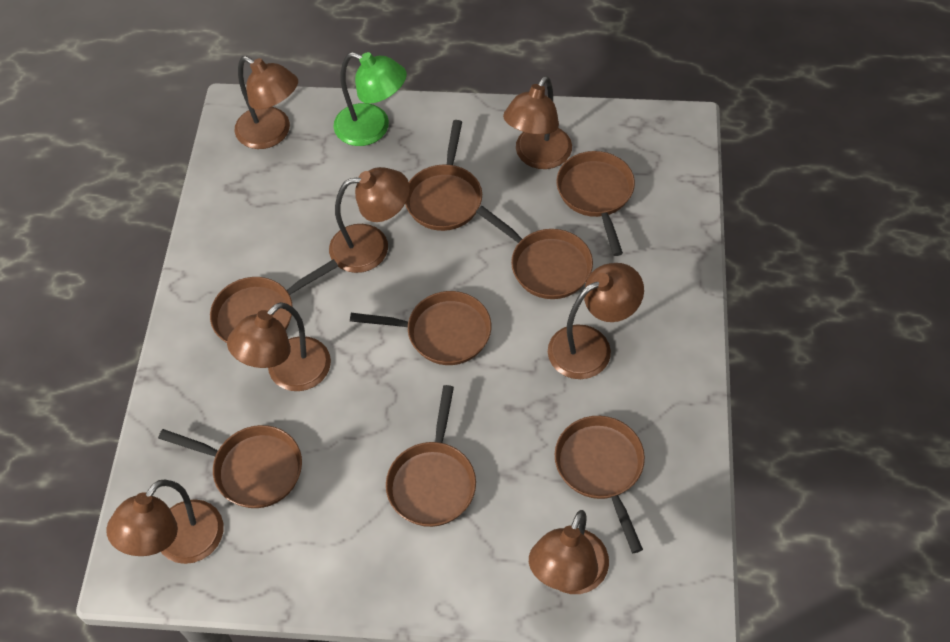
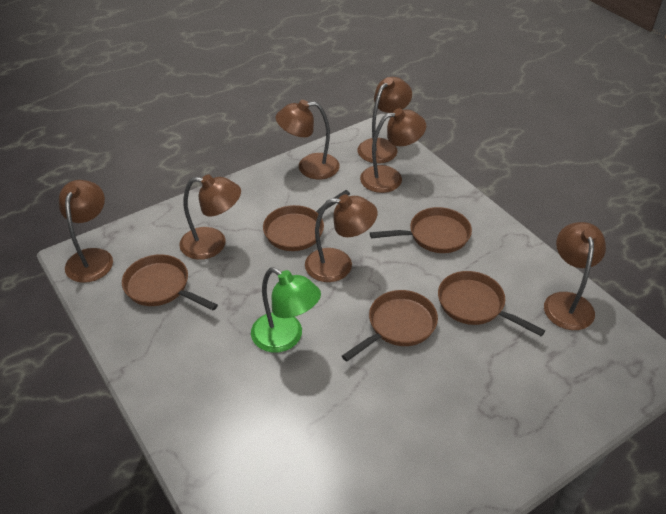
brown pan: 8 -> 5

